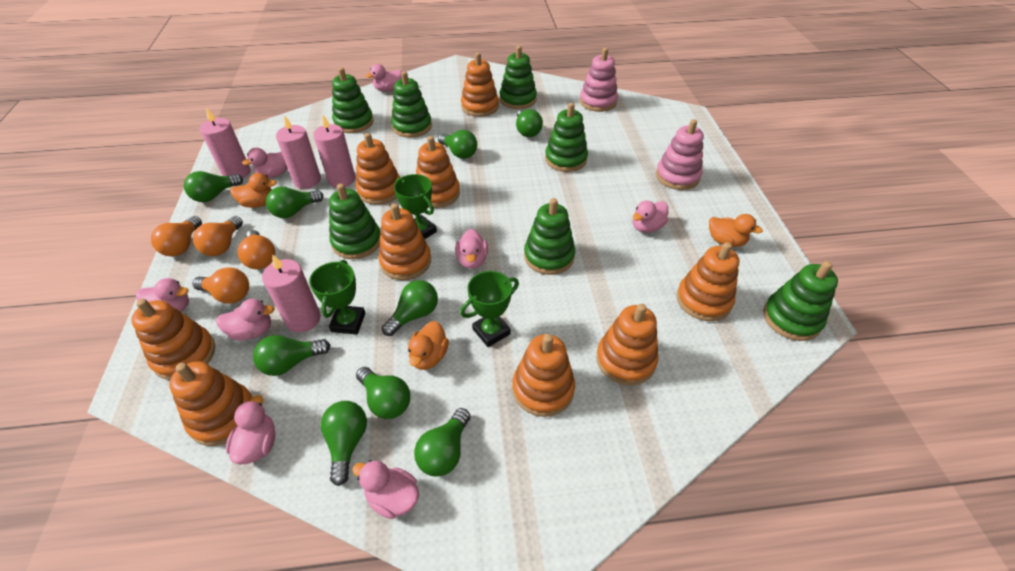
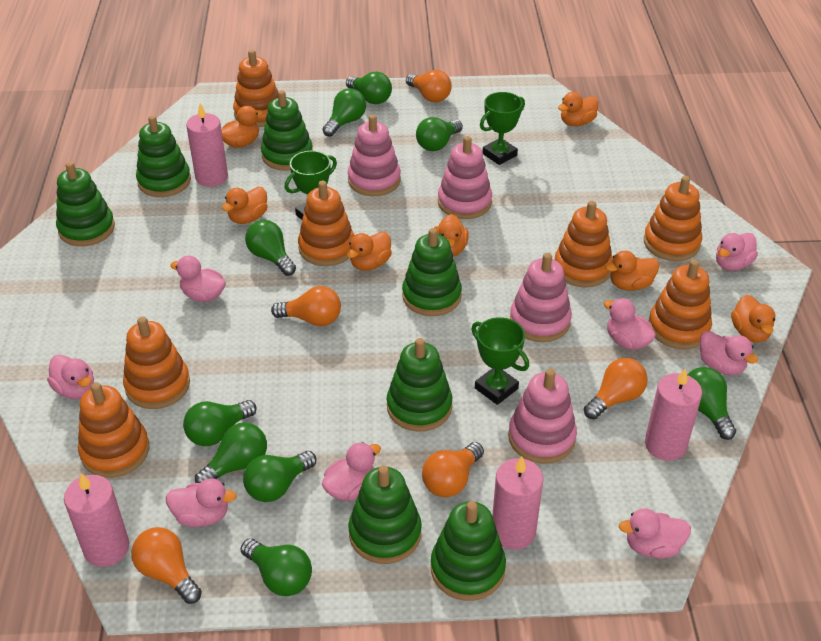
orange duck: 3 -> 7
orange light bulb: 4 -> 5
orange stacking toy: 9 -> 7
pink stacking toy: 2 -> 4

